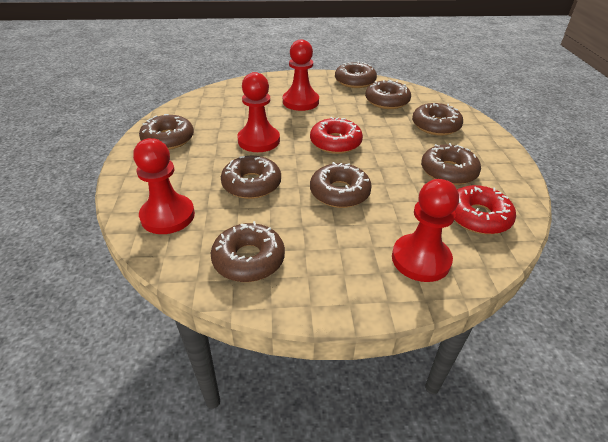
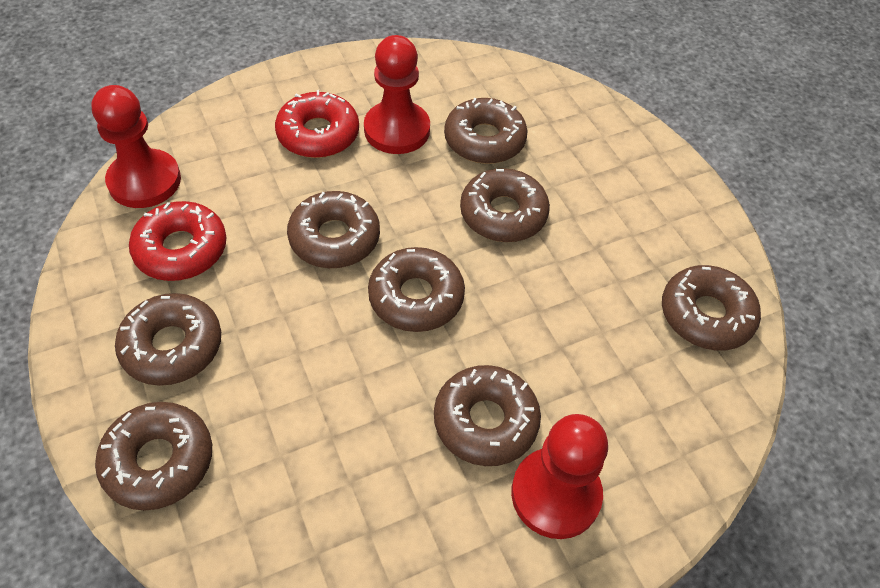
red pawn: 4 -> 3

